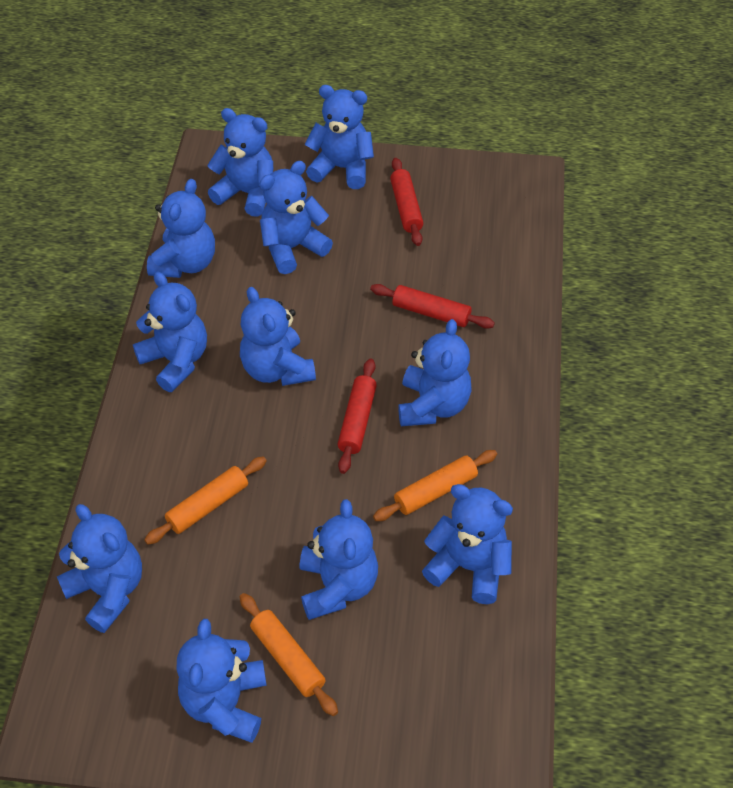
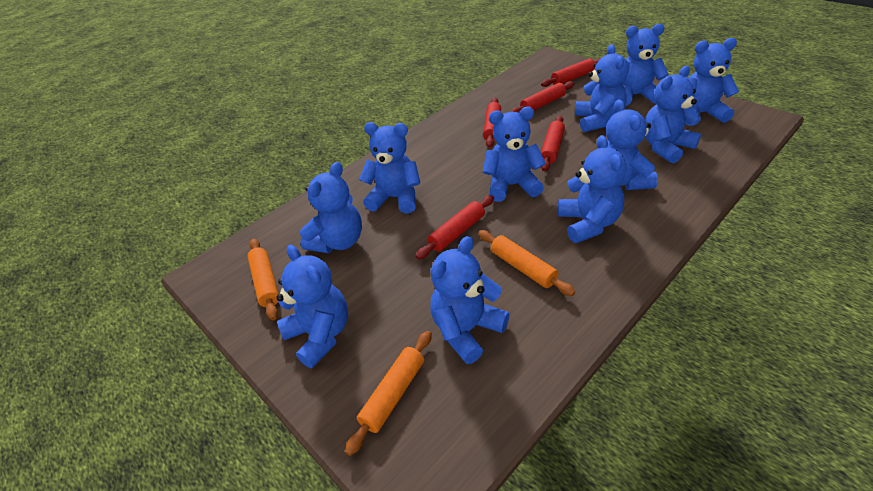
red rolling pin: 3 -> 5

